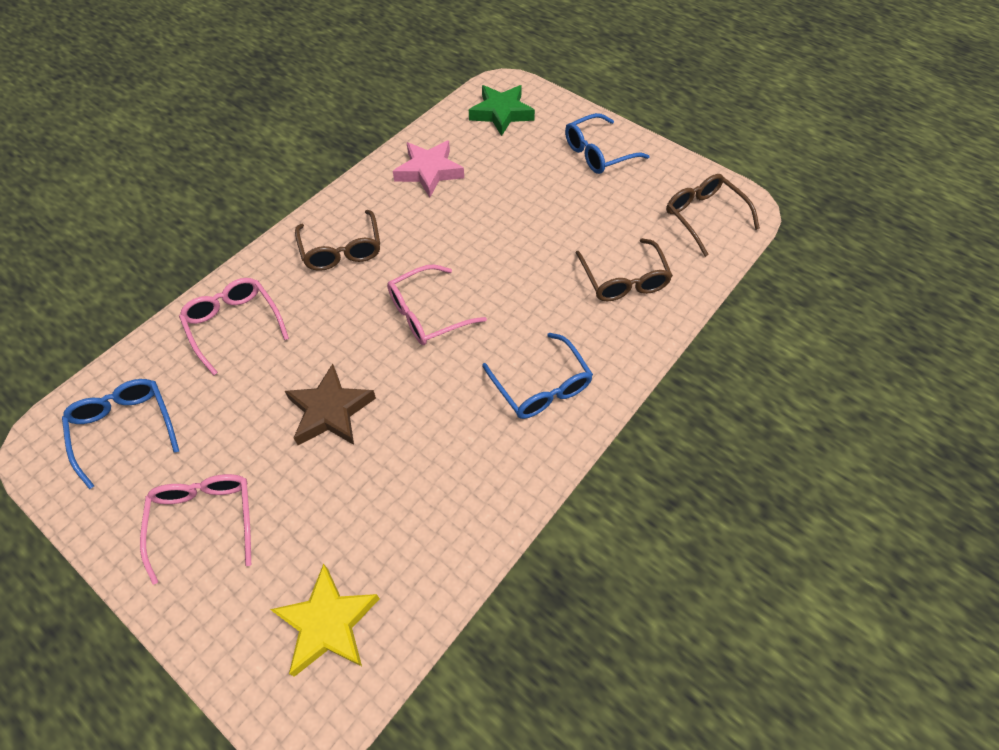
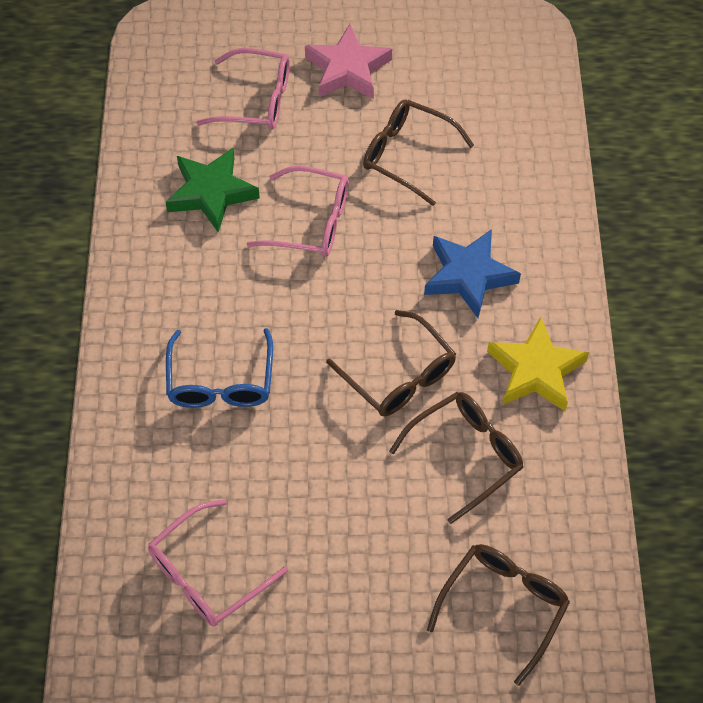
blue glasses: 3 -> 1
blue star: 0 -> 1
brown glasses: 3 -> 4
brown star: 1 -> 0

